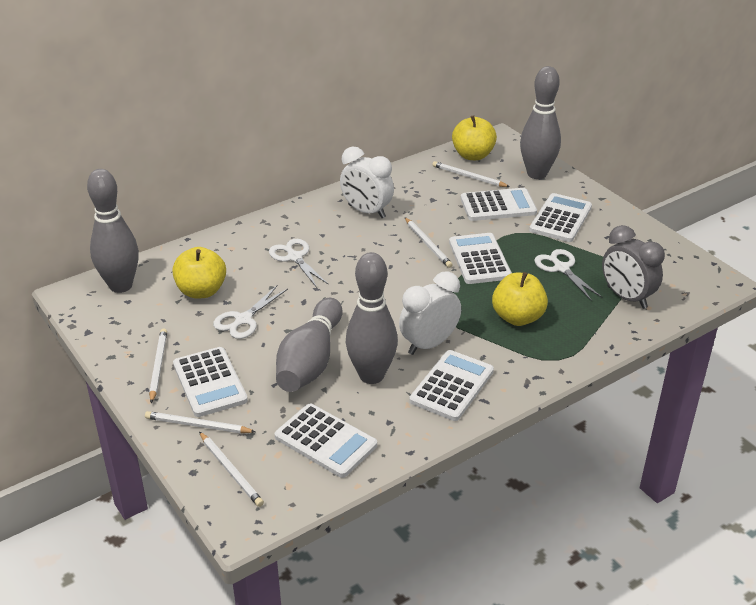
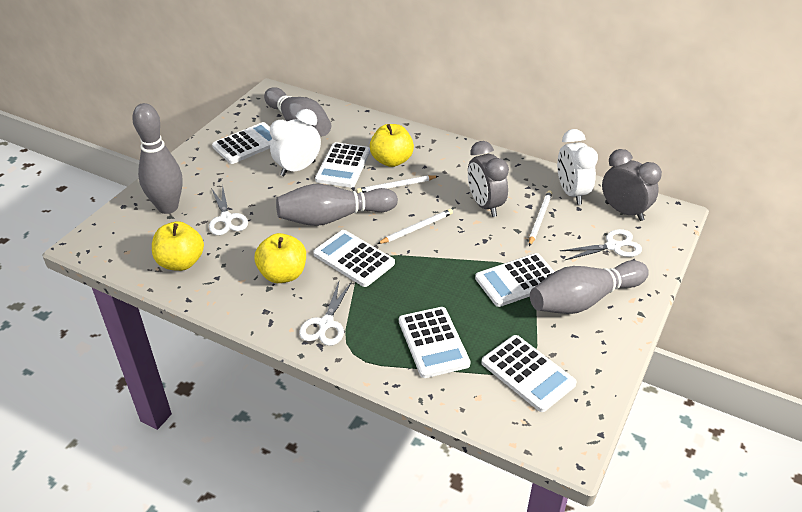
grey clock: 1 -> 2
white pencil: 5 -> 3

